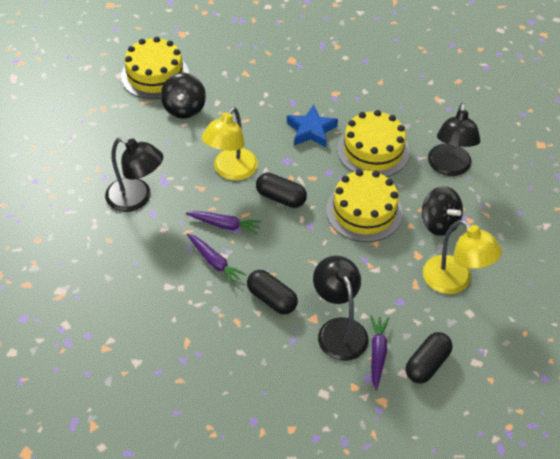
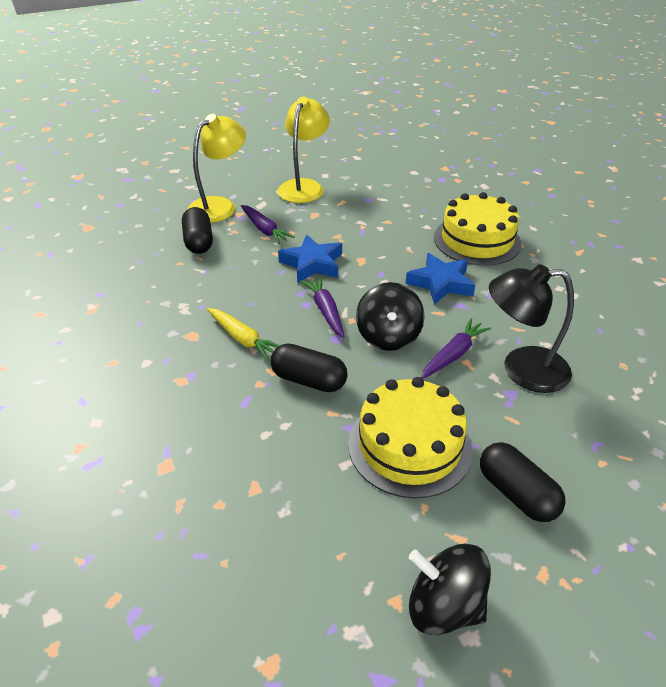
black lamp: 3 -> 1
blue star: 1 -> 2
yellow cake: 3 -> 2
yellow carrot: 0 -> 1

